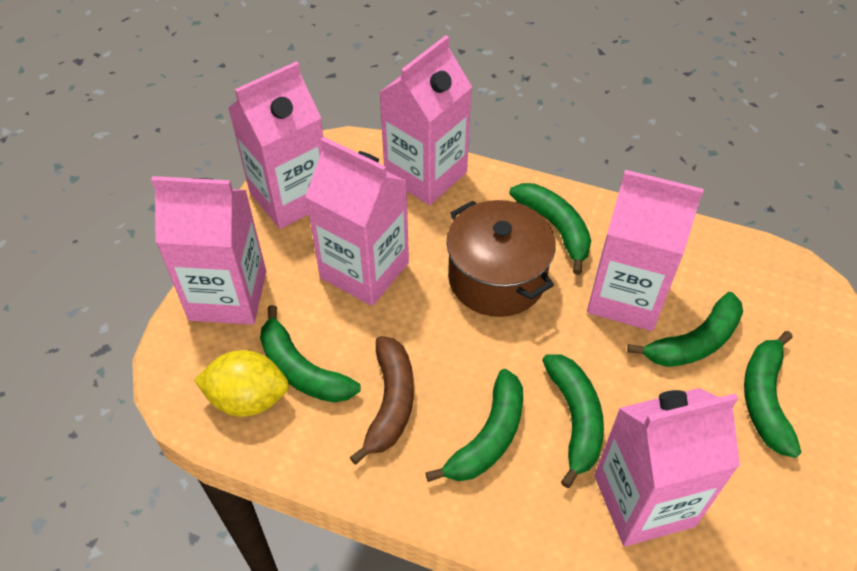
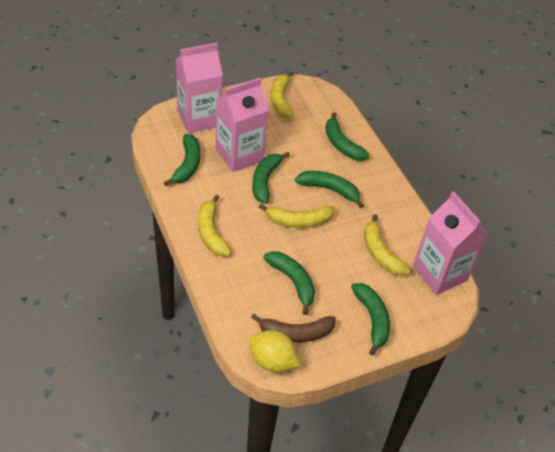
brown pot: 1 -> 0
pink carton: 6 -> 3
yellow banana: 0 -> 4

